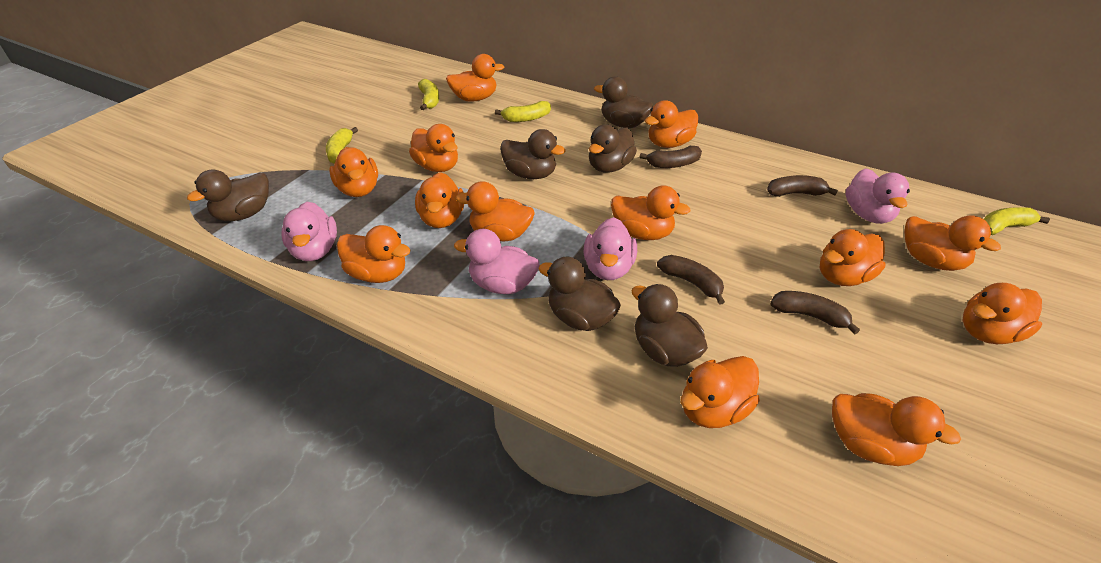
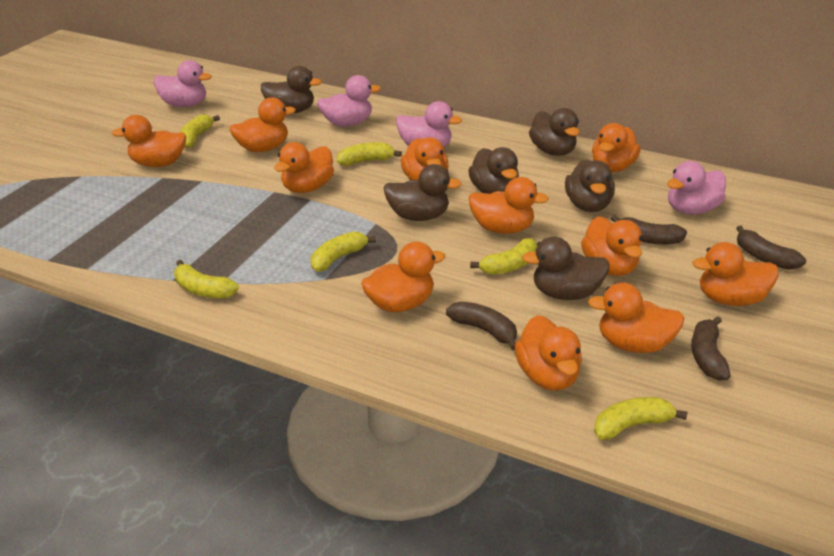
orange duck: 13 -> 11
yellow banana: 4 -> 6

